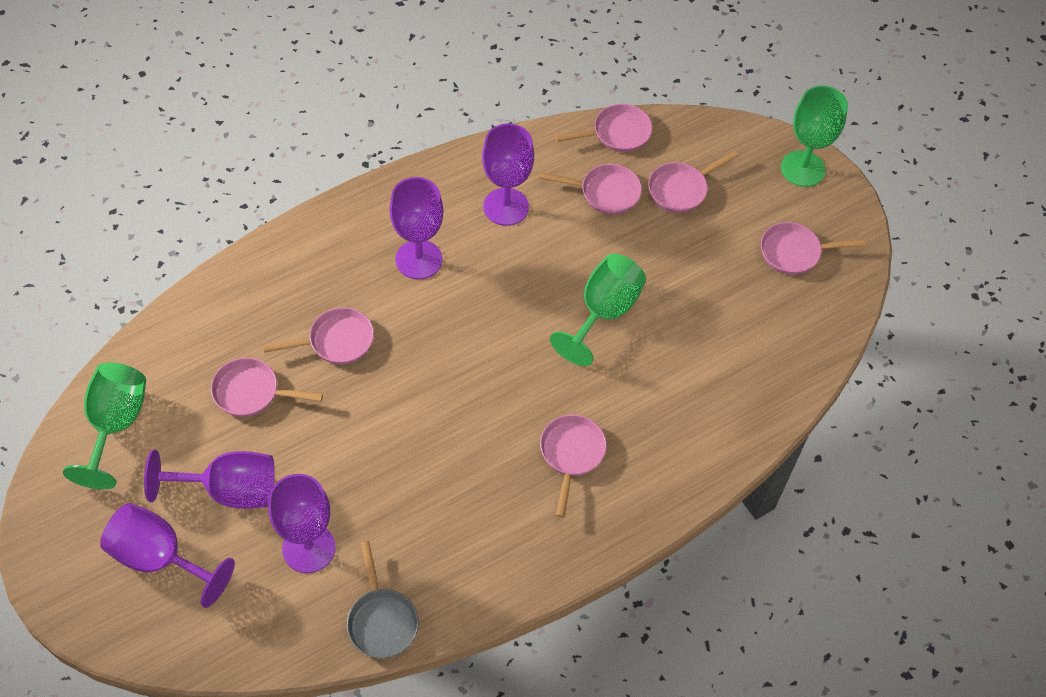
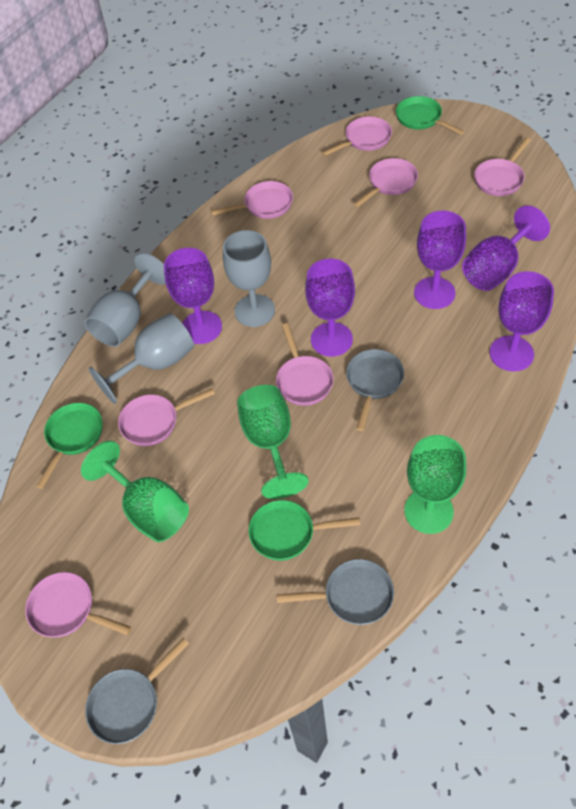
green pan: 0 -> 3
grey goblet: 0 -> 3
grey pan: 1 -> 3

